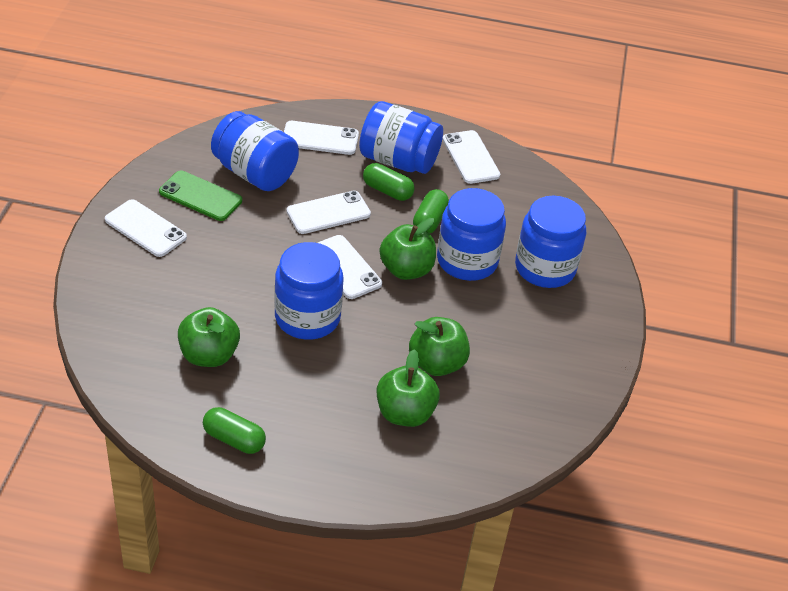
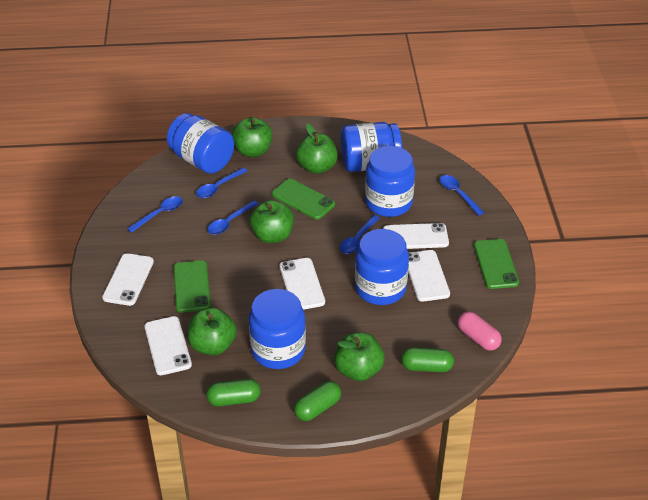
blue spoon: 0 -> 5
green apple: 4 -> 5
green phone: 1 -> 3
pink capsule: 0 -> 1

